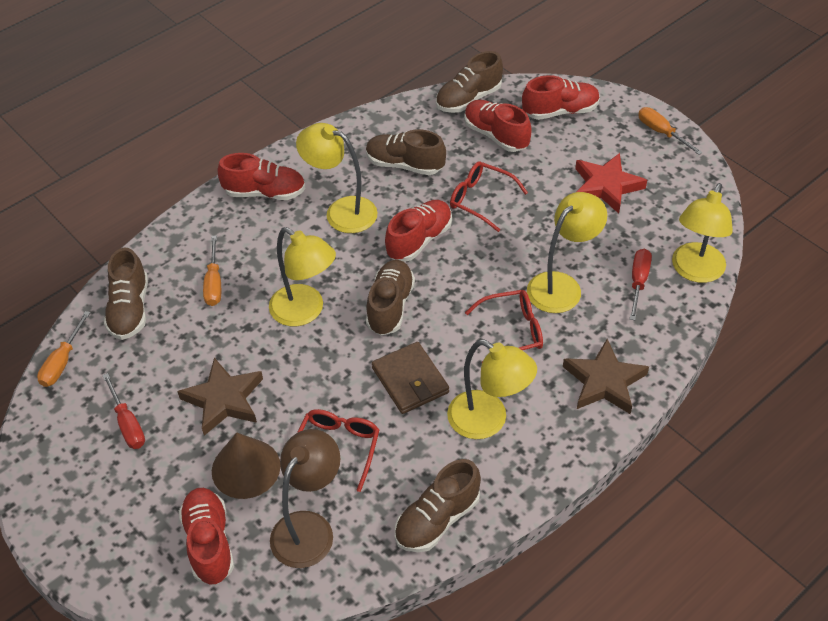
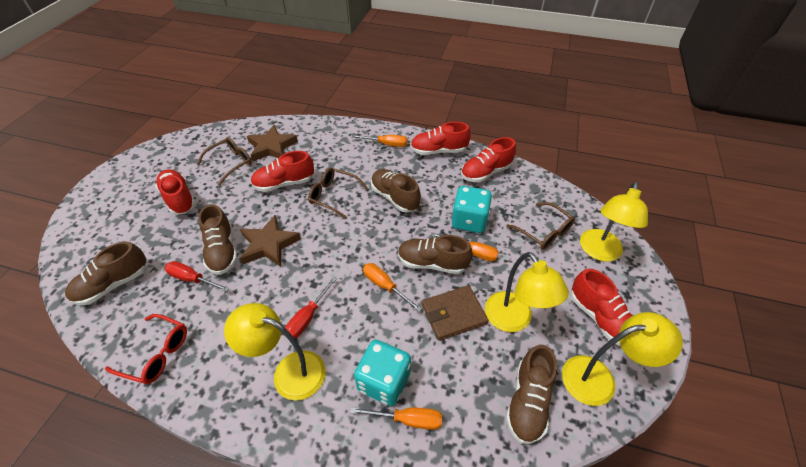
brown cone: 1 -> 0
brown glasses: 0 -> 3
brown lamp: 1 -> 0
orange screwdriver: 3 -> 4
red glasses: 3 -> 1
red star: 1 -> 0
turquoise dice: 0 -> 2
yellow lamp: 5 -> 4

